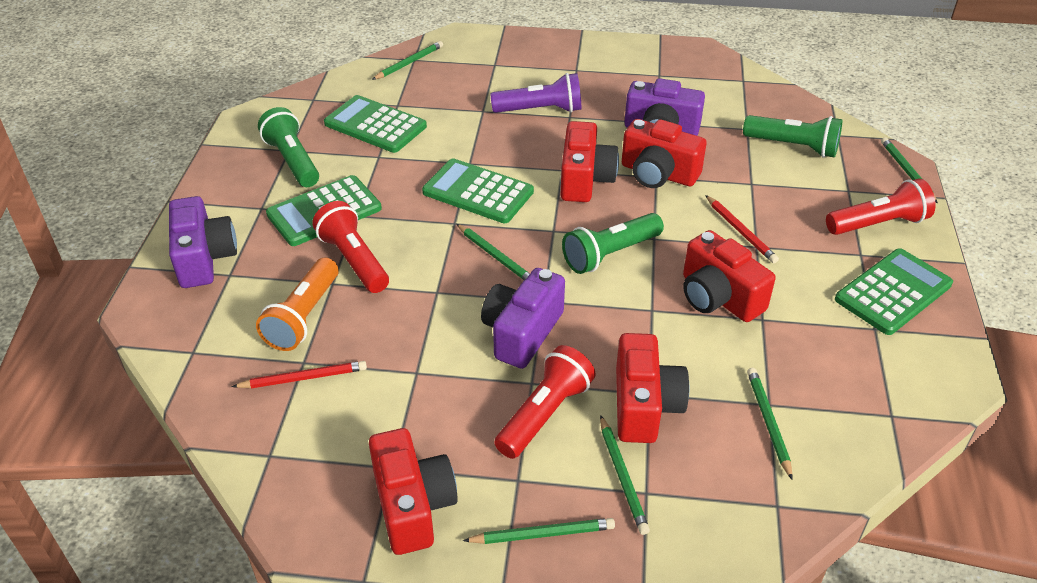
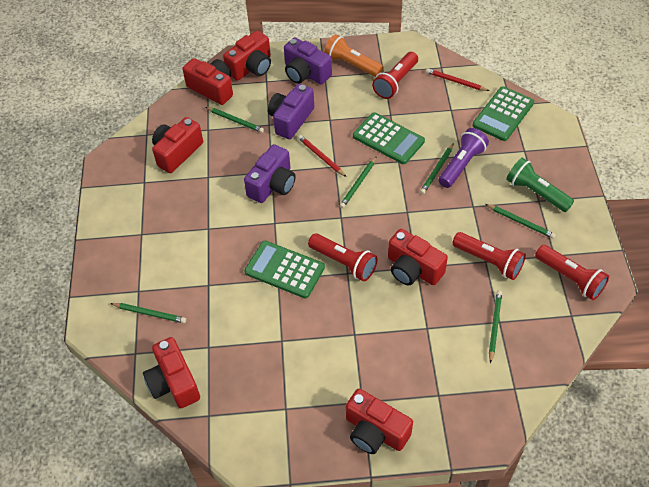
green calculator: 4 -> 3
green flashlight: 3 -> 1
red camera: 5 -> 6
red flashlight: 3 -> 4

